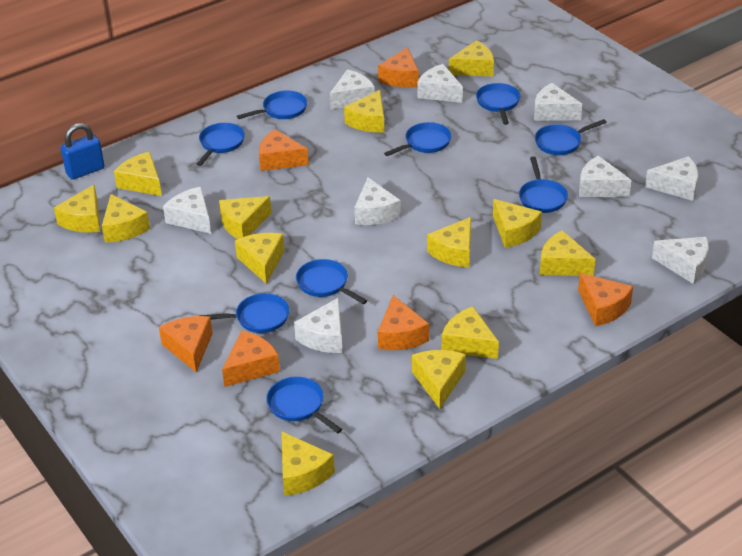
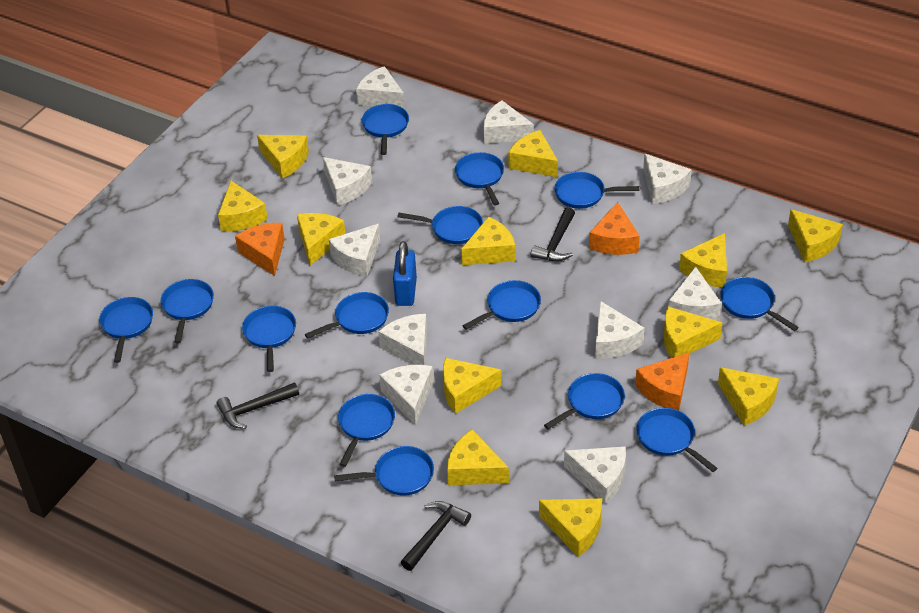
black hammer: 0 -> 3
blue pan: 9 -> 14
orange cheese: 6 -> 3
white cheese: 9 -> 10
yellow cheese: 13 -> 12

